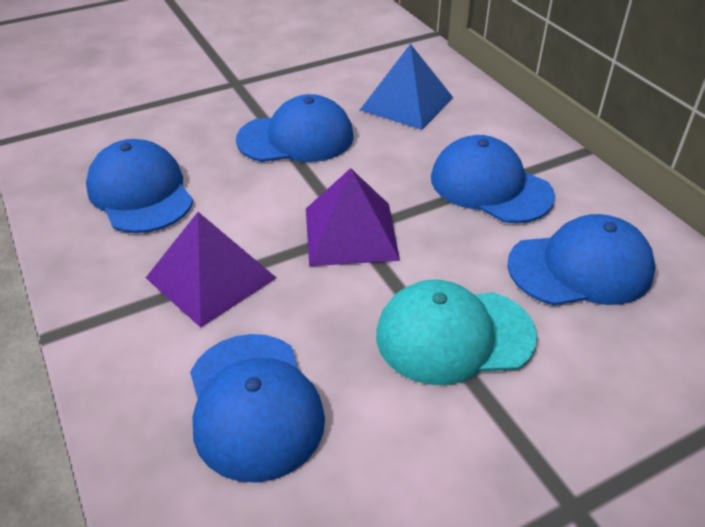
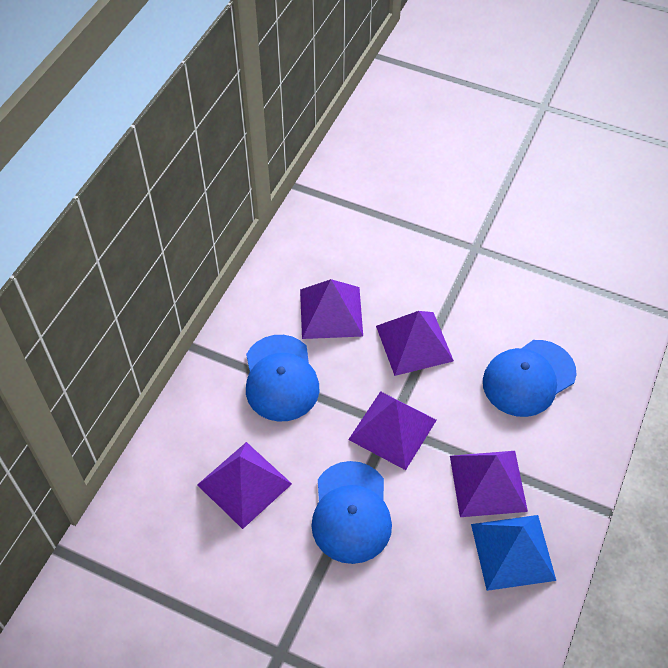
blue cap: 5 -> 3
purple pyramid: 2 -> 5
turquoise cap: 1 -> 0

